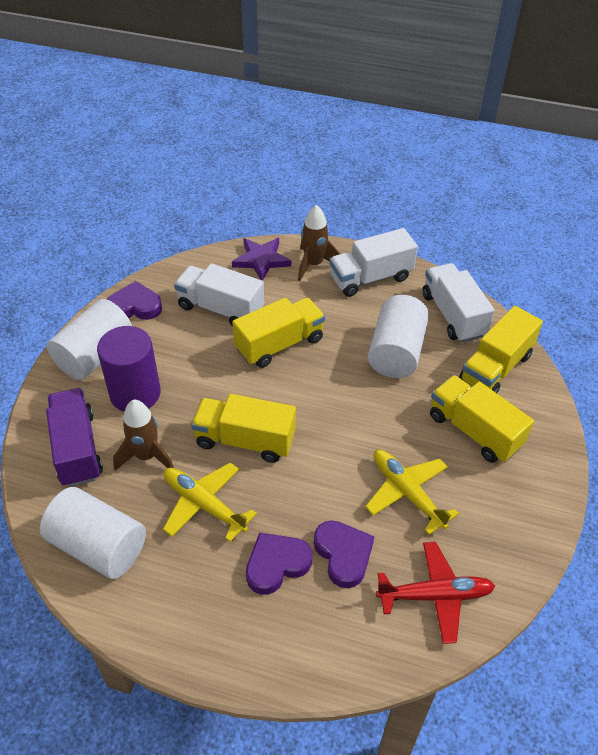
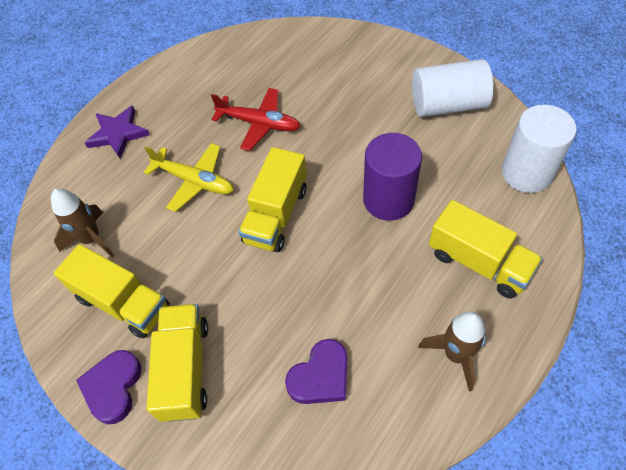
purple heart: 3 -> 2
purple truck: 1 -> 0
white cylinder: 3 -> 2
white truck: 3 -> 0
yellow plane: 2 -> 1

